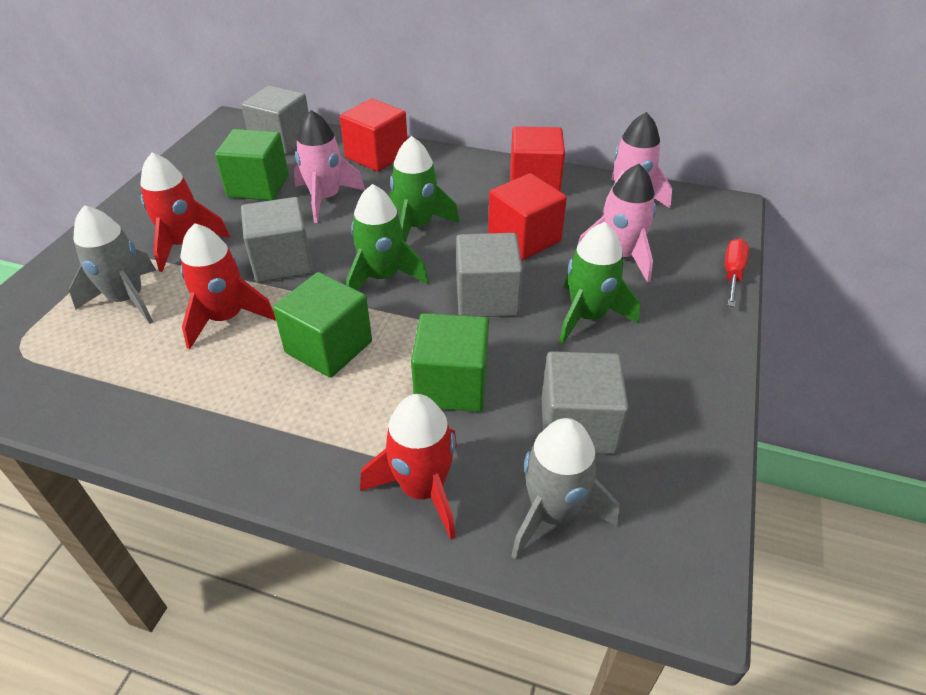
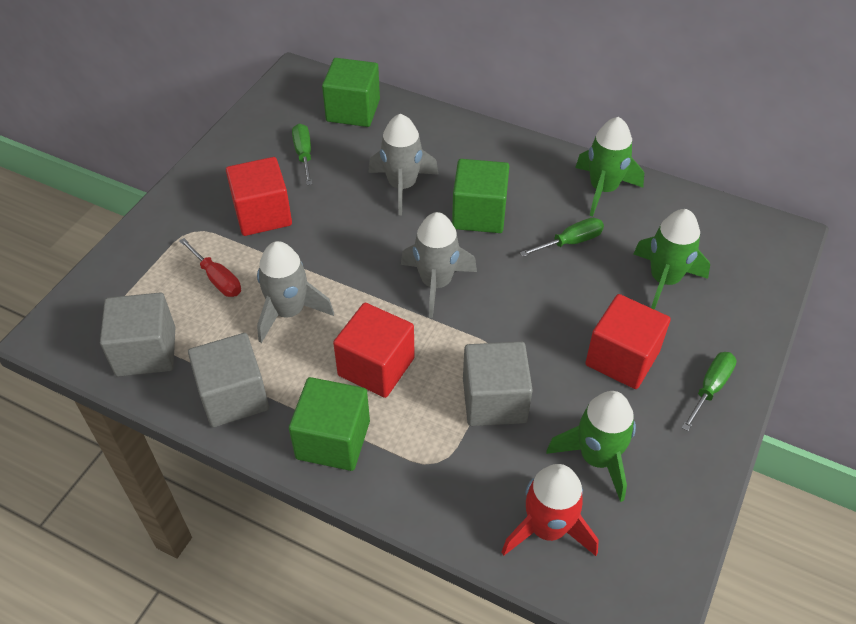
green screwdriver: 0 -> 3
grey cube: 4 -> 3
grey rocket: 2 -> 3
pink rocket: 3 -> 0
red rocket: 3 -> 1

